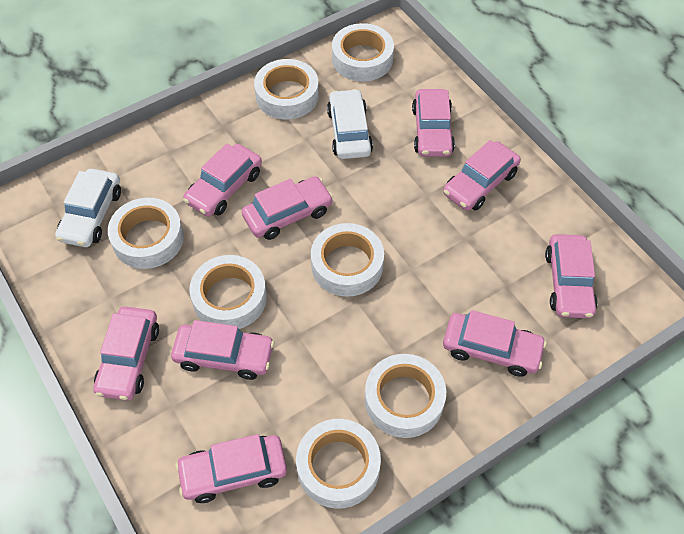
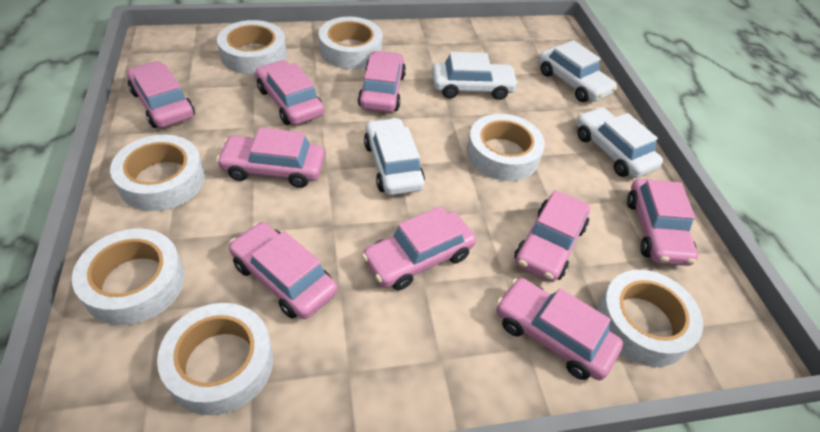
white car: 2 -> 4

